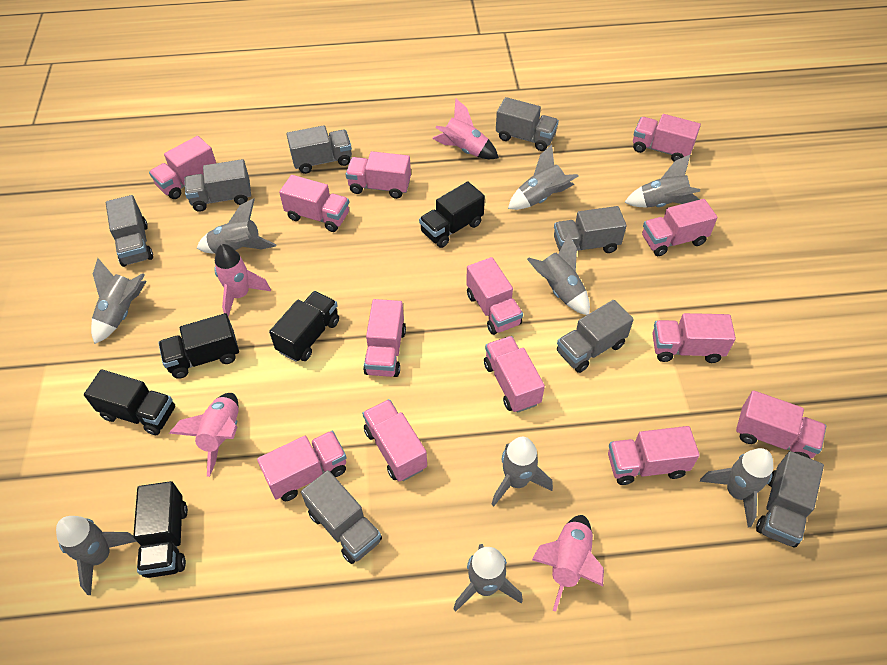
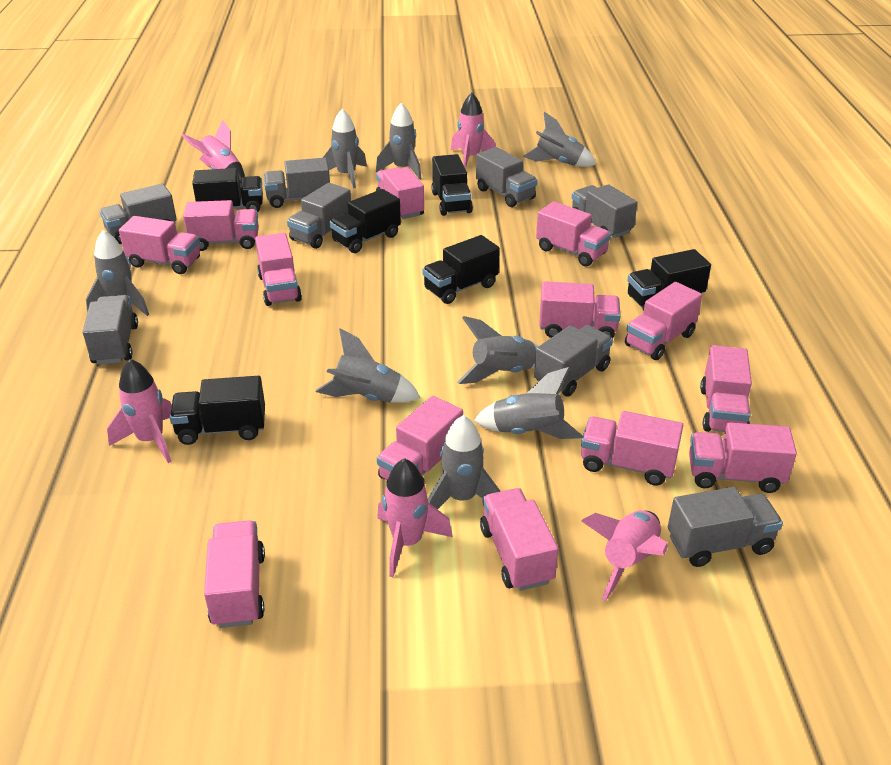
black truck: 5 -> 6
grey rocket: 9 -> 8
pink rocket: 4 -> 5

